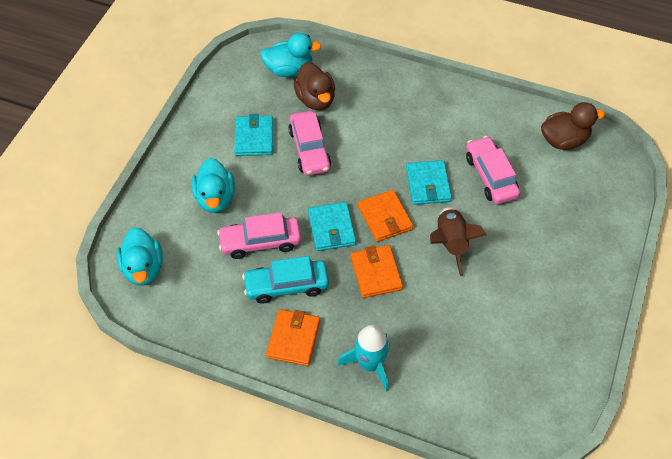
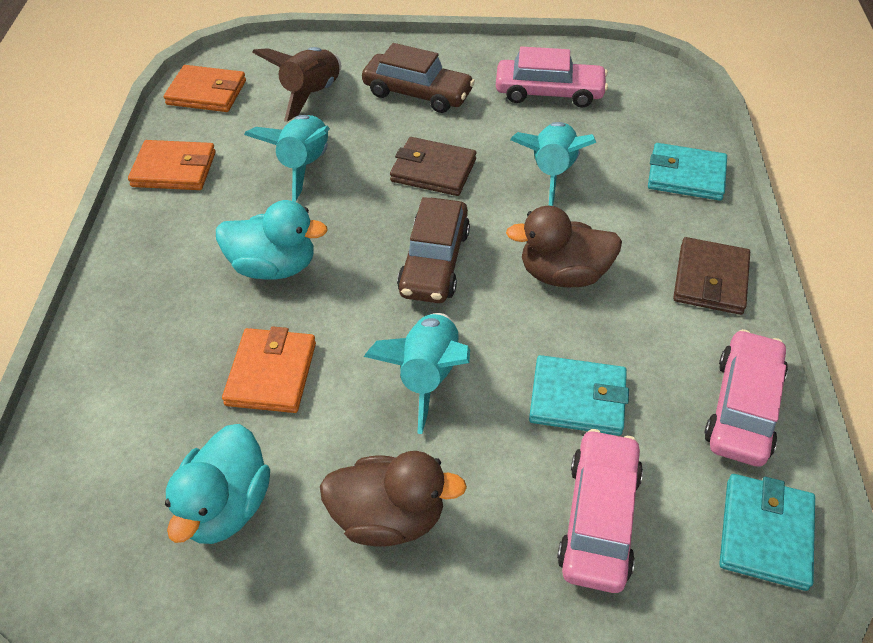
brown car: 0 -> 2
brown wallet: 0 -> 2
turquoise car: 1 -> 0
turquoise duck: 3 -> 2
turquoise rocket: 1 -> 3

